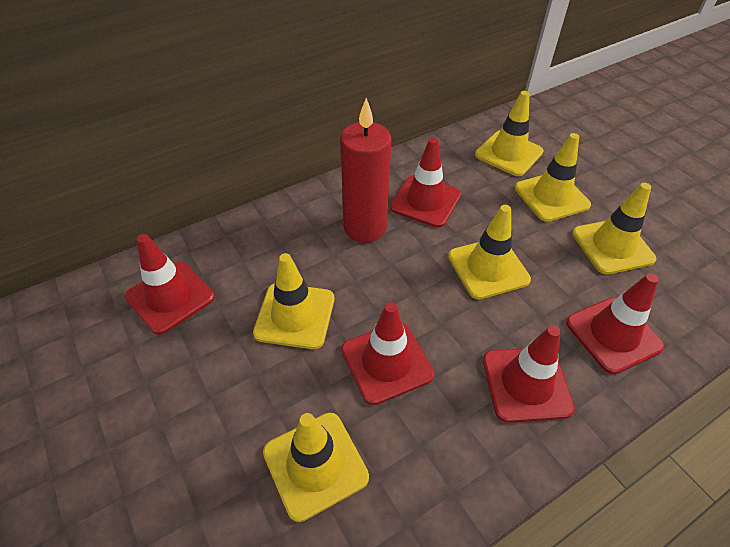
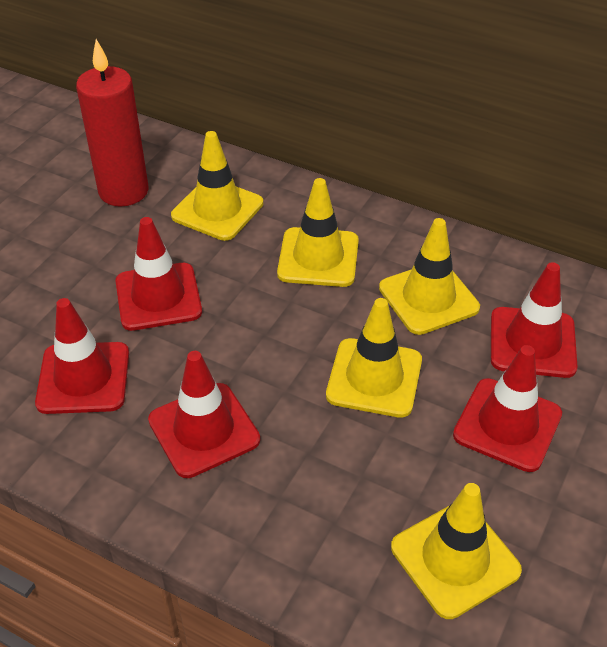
yellow traffic cone: 6 -> 5

